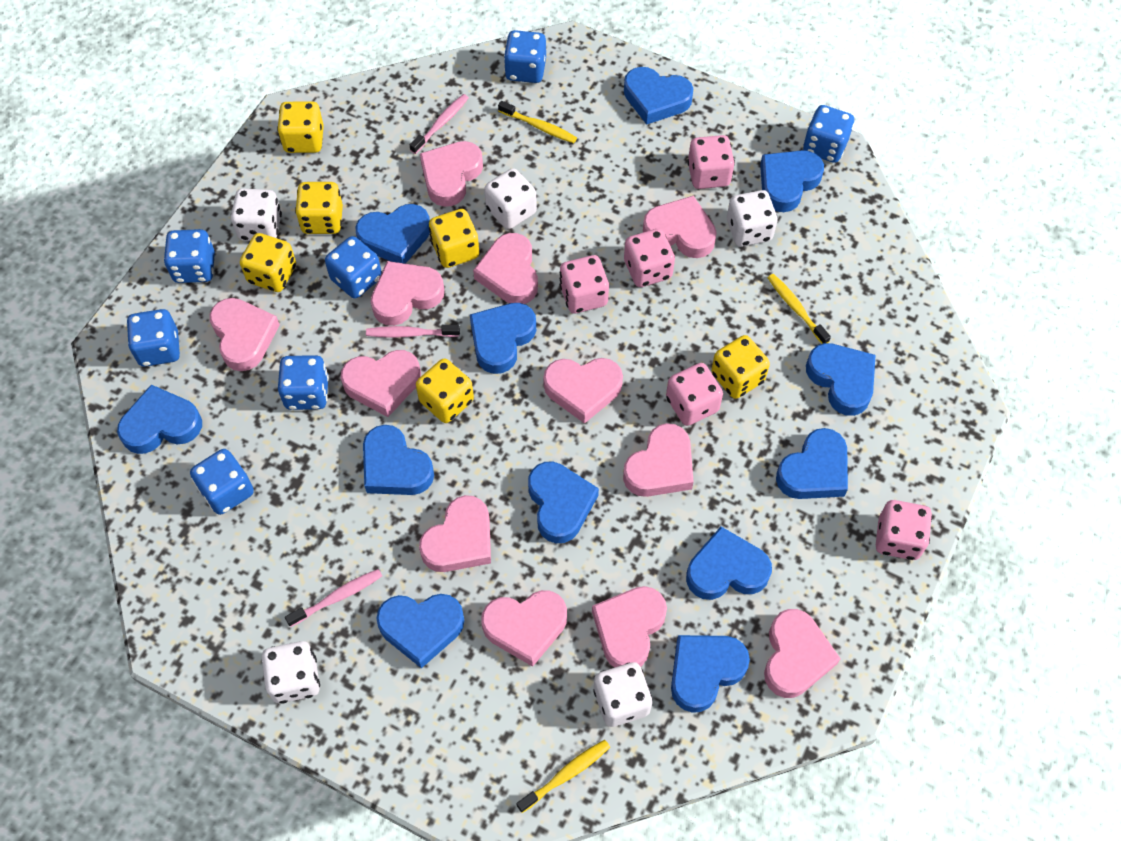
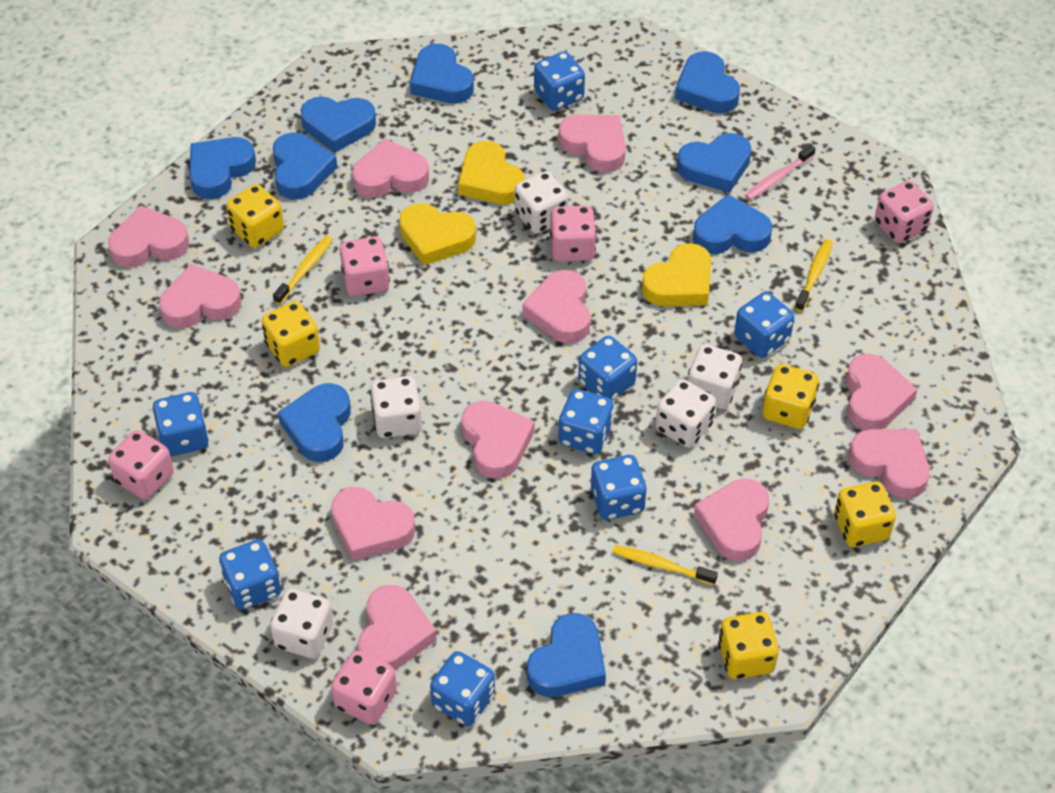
blue dice: 7 -> 8
blue heart: 12 -> 9
pink heart: 12 -> 11
pink toothbrush: 3 -> 1
yellow dice: 6 -> 5
yellow heart: 0 -> 3

